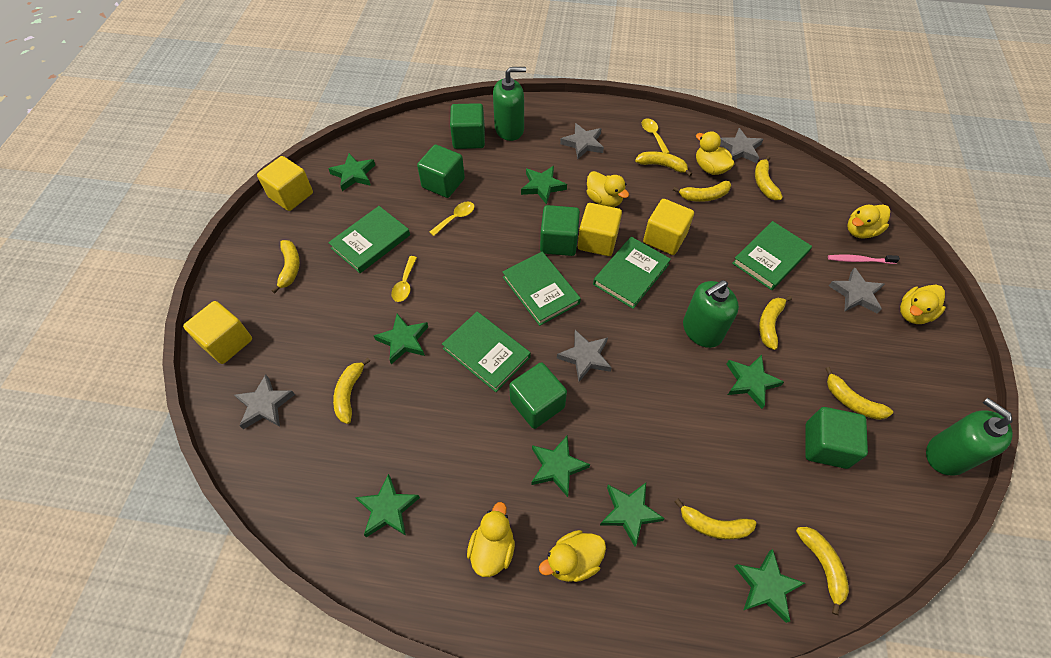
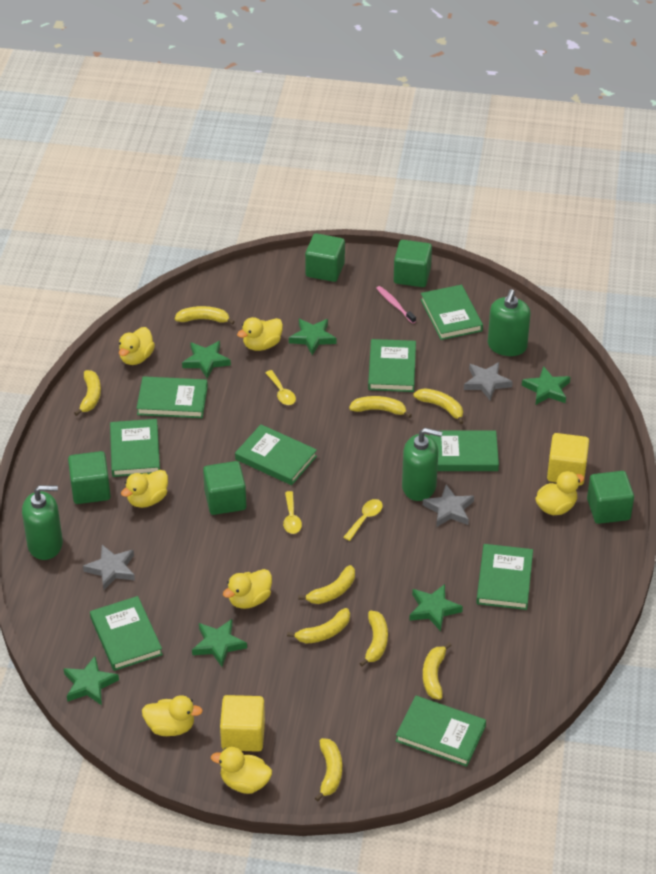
green book: 5 -> 9
green star: 8 -> 6
grey star: 5 -> 3
yellow cube: 4 -> 2
yellow duck: 6 -> 7

